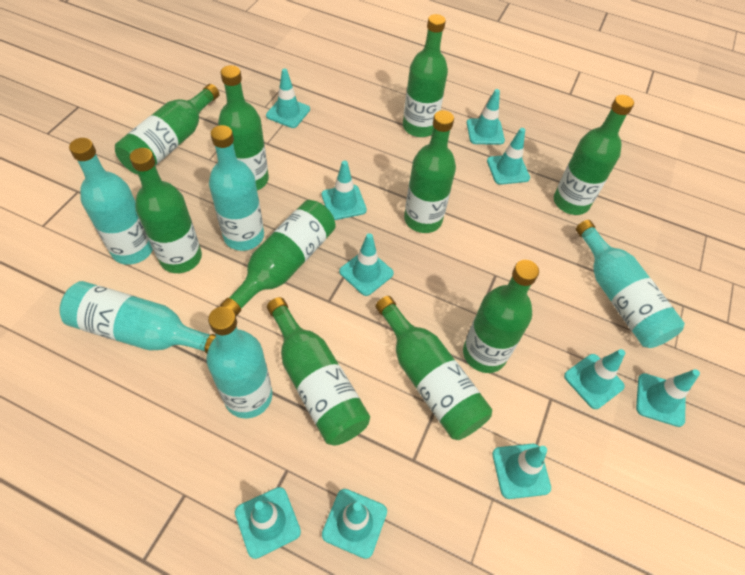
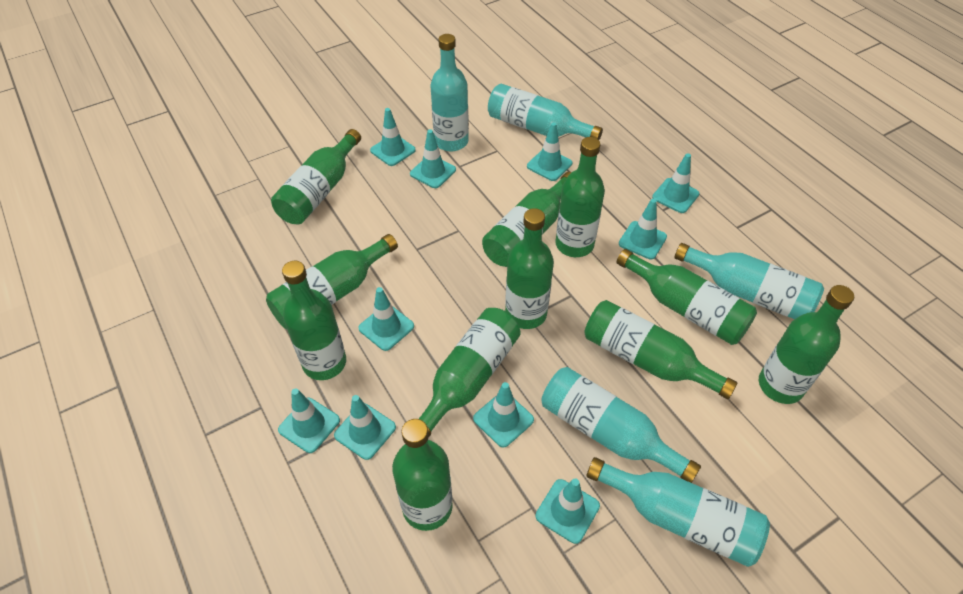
green bottle: 10 -> 11

